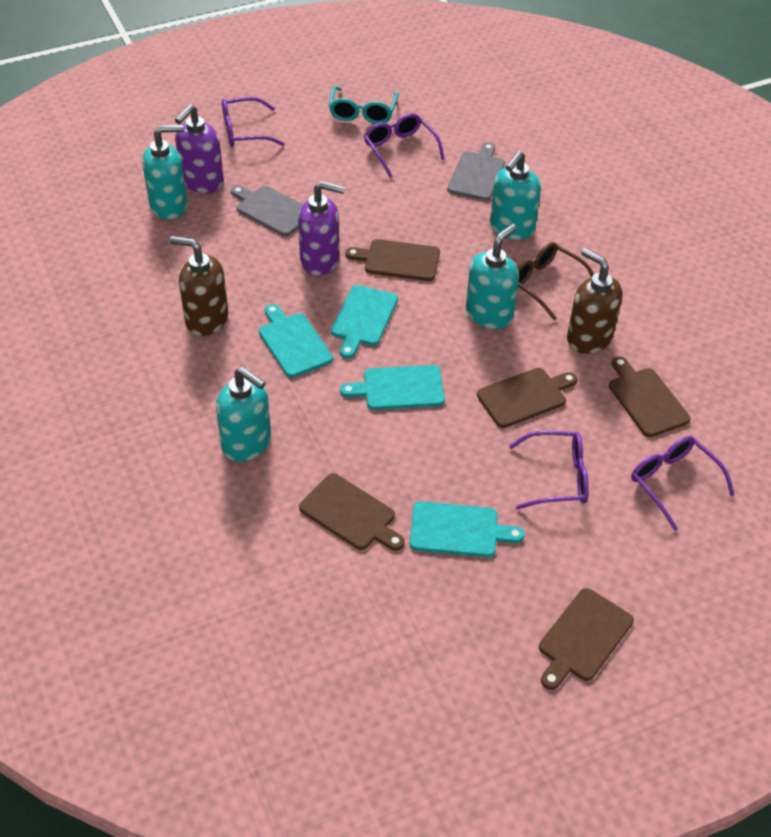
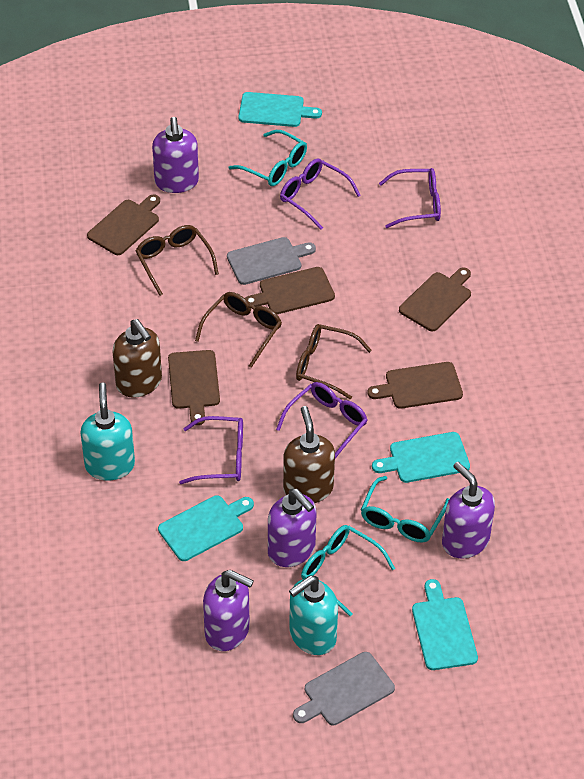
brown glasses: 1 -> 3
purple soap dispenser: 2 -> 4
turquoise glasses: 1 -> 3
turquoise soap dispenser: 4 -> 2

